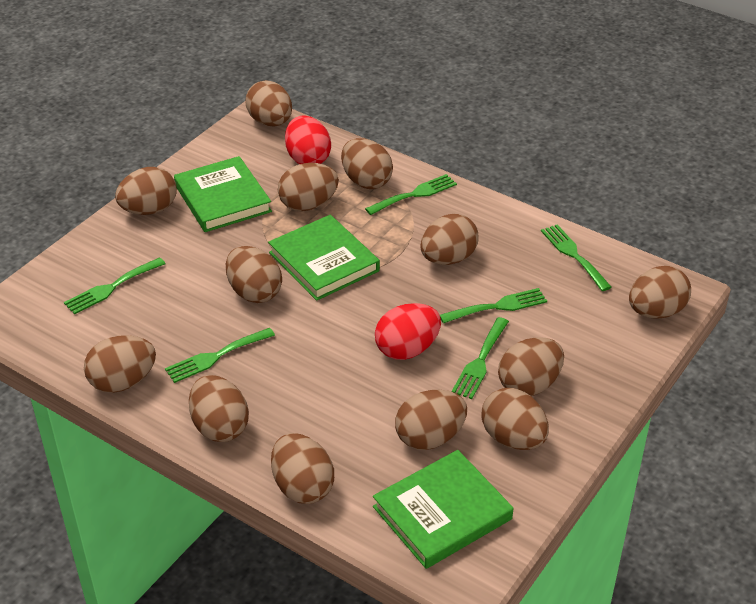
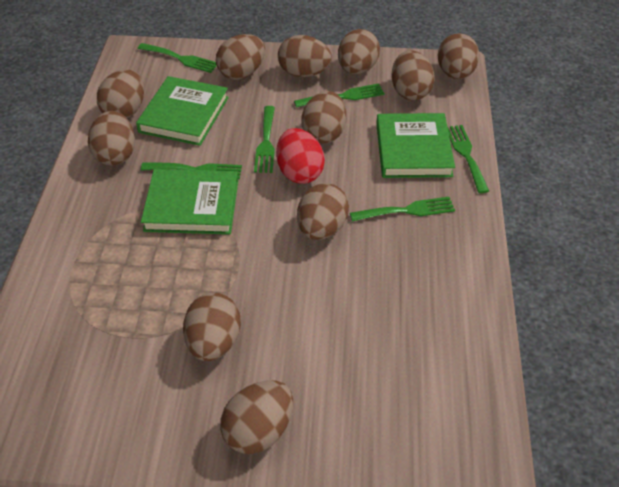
brown egg: 13 -> 11
red egg: 2 -> 1

